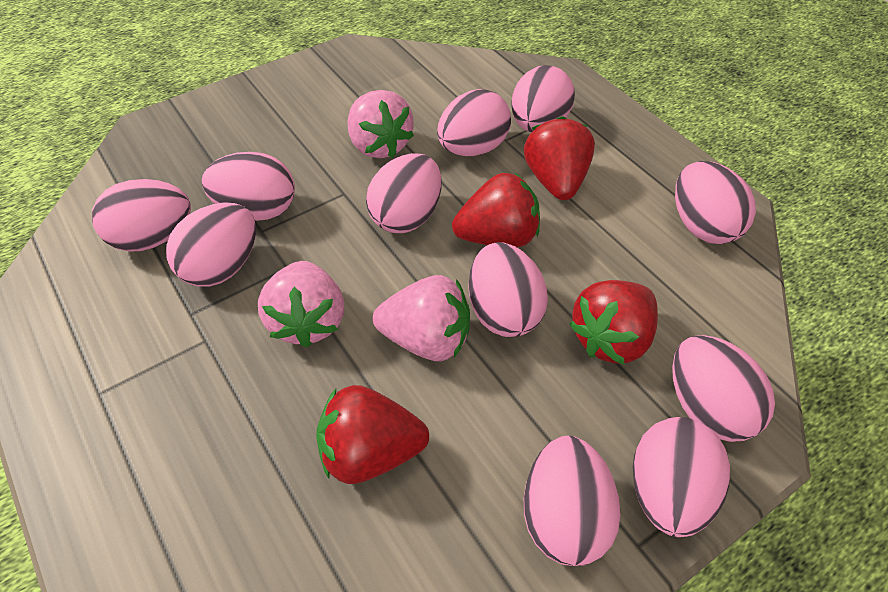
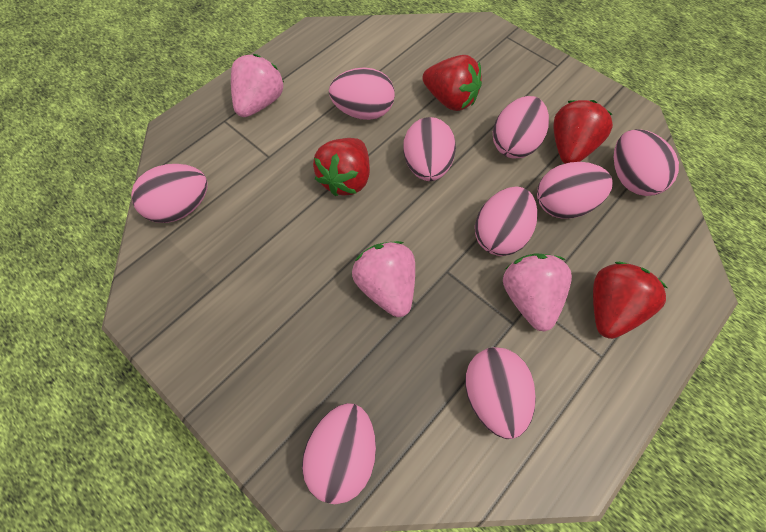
pink egg: 11 -> 9

